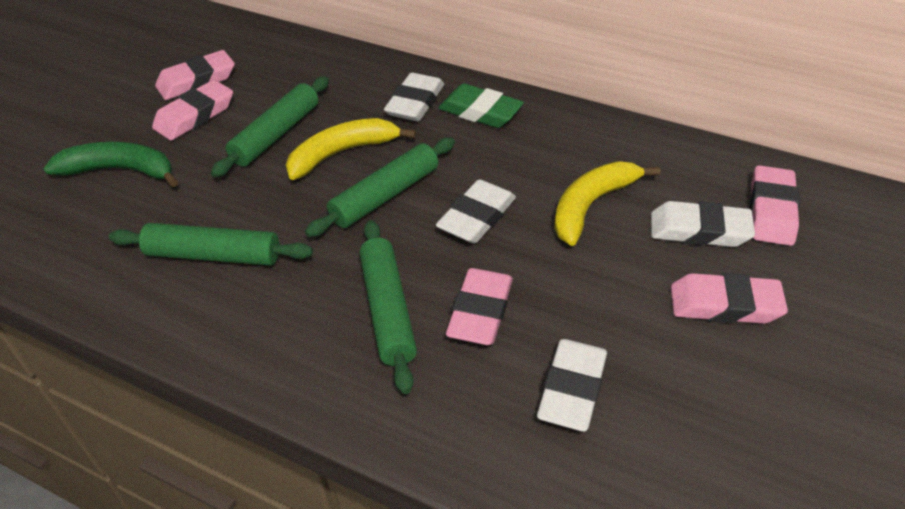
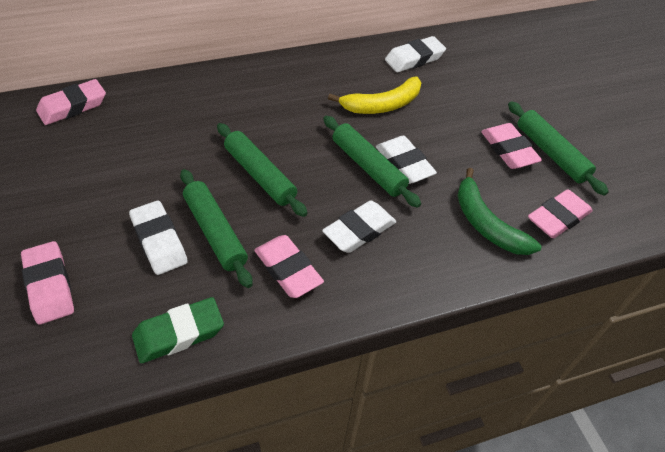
yellow banana: 2 -> 1

